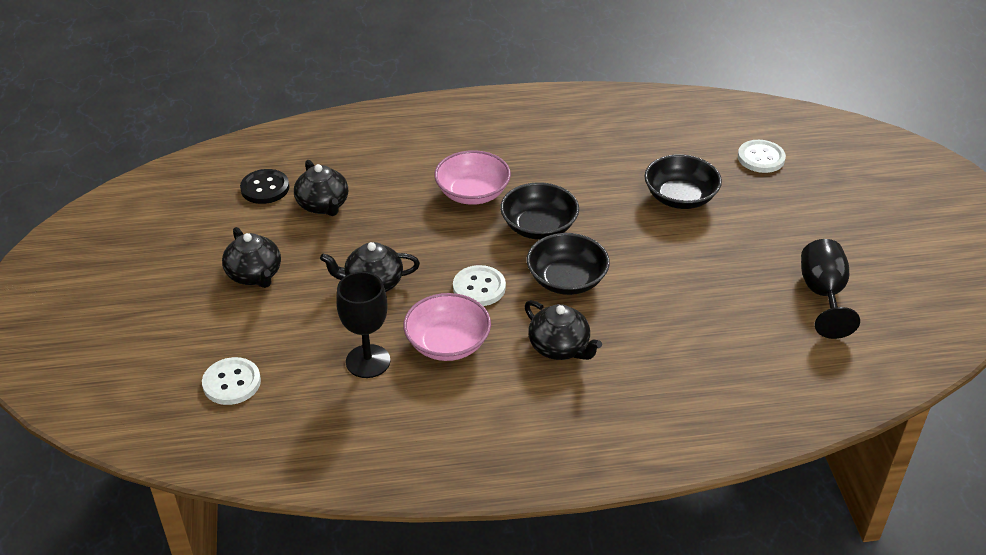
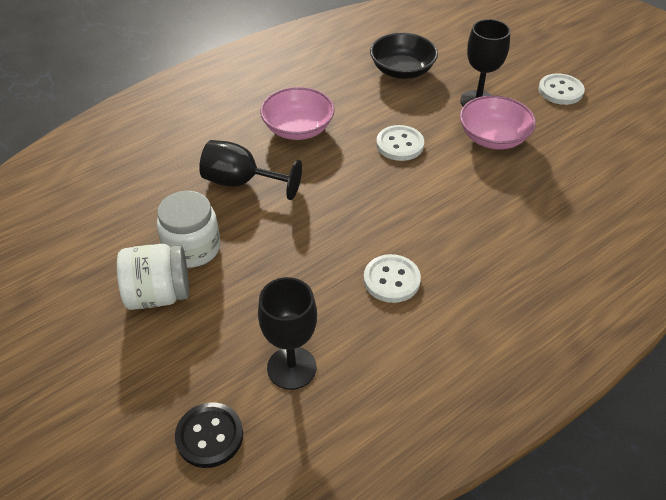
black bowl: 3 -> 1
black goblet: 2 -> 3
black teapot: 4 -> 0
white jar: 0 -> 2

